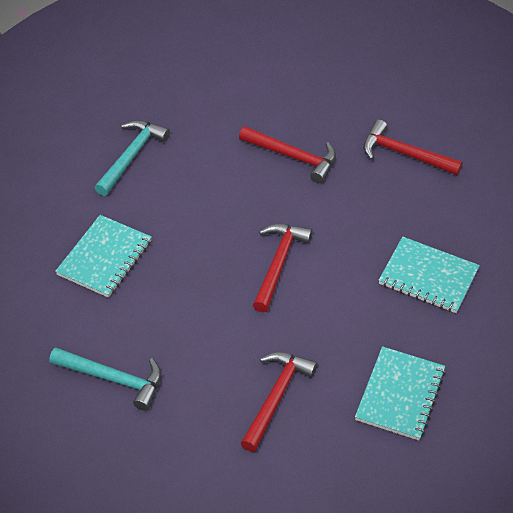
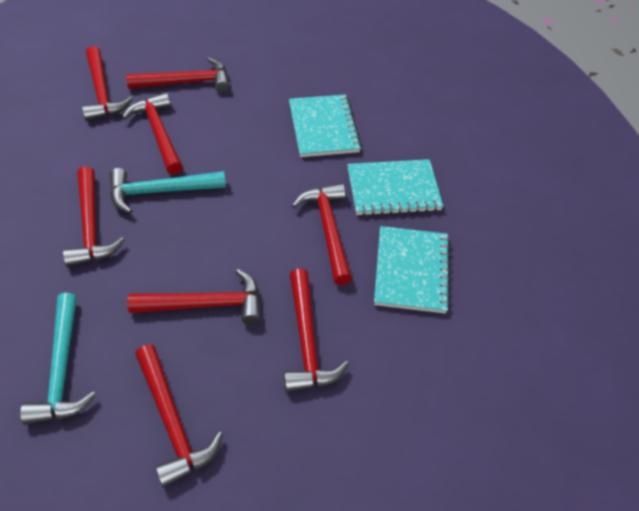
red hammer: 4 -> 8

